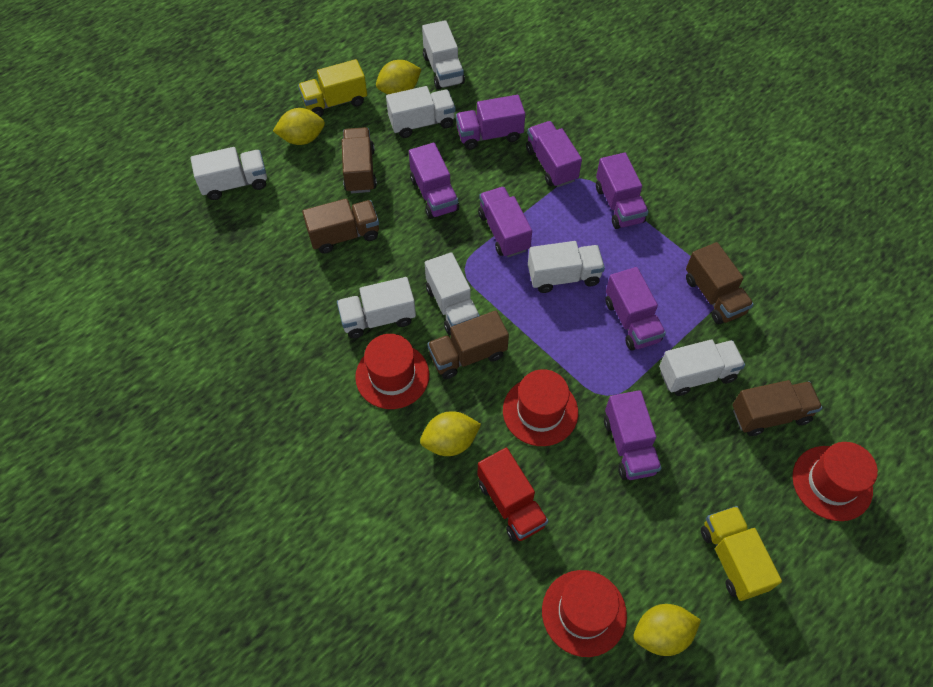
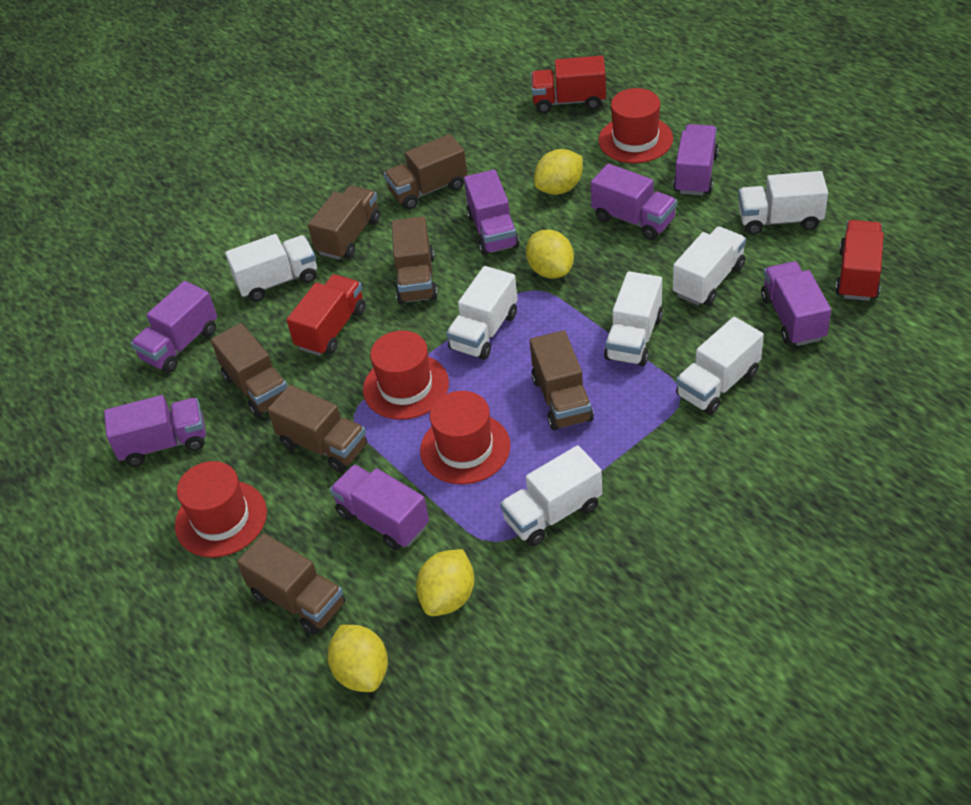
brown truck: 5 -> 7
red truck: 1 -> 3
yellow truck: 2 -> 0

